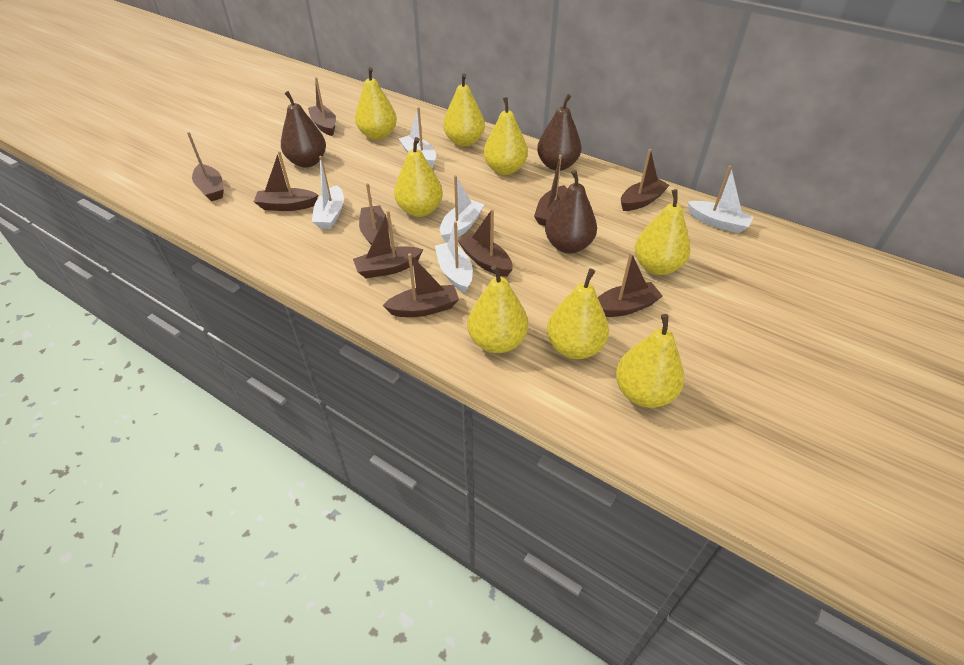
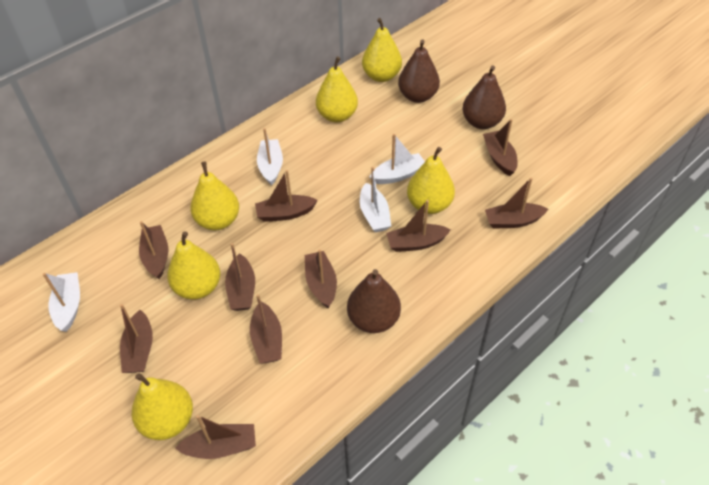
white boat: 5 -> 4
yellow pear: 8 -> 6

